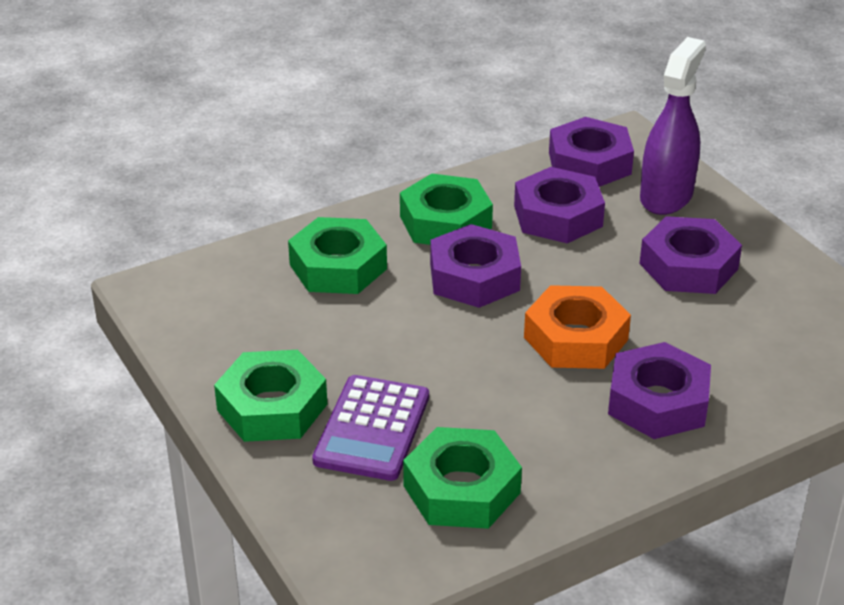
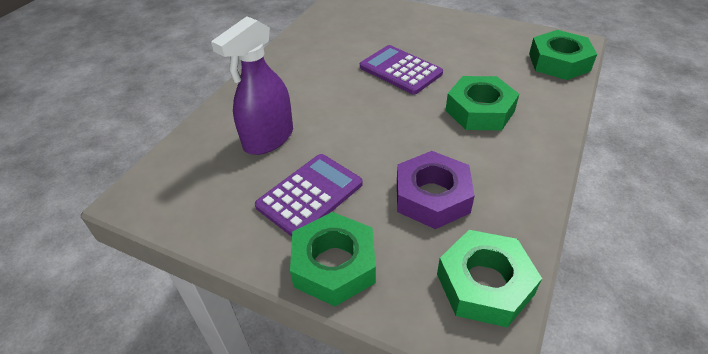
orange nut: 1 -> 0
purple calculator: 1 -> 2
purple nut: 5 -> 1

